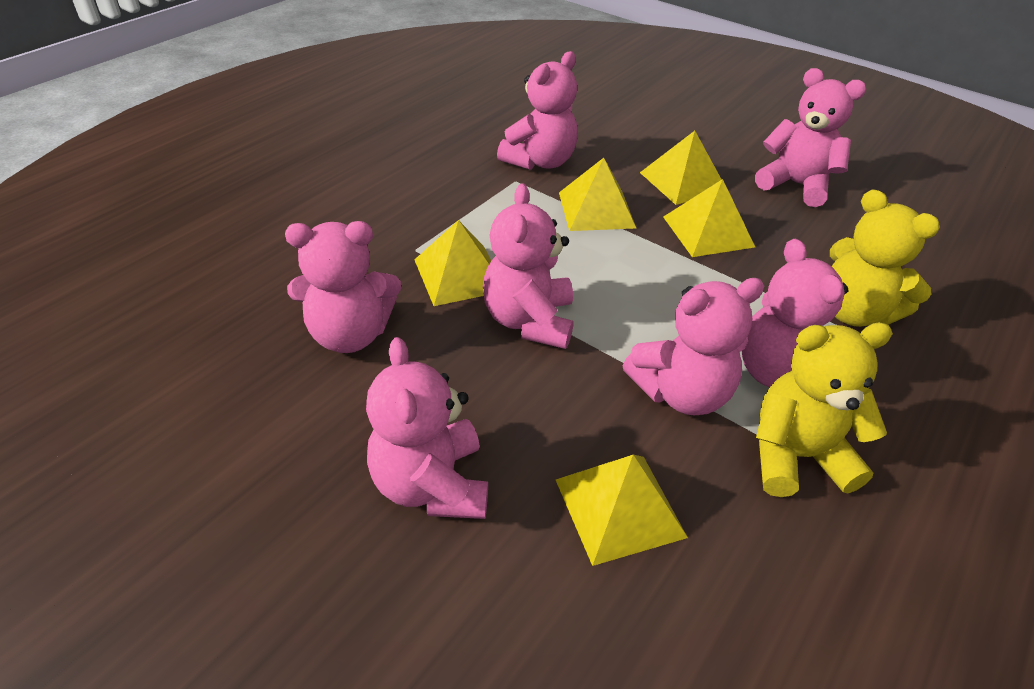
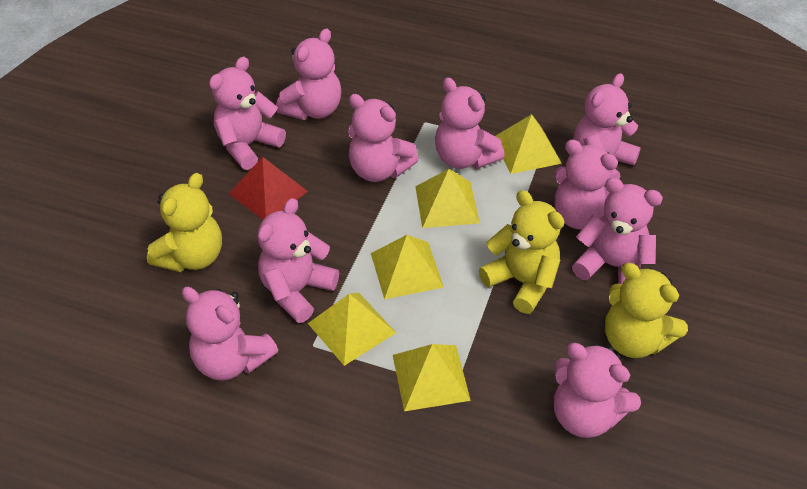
pink teddy bear: 7 -> 10
red pyramid: 0 -> 1
yellow teddy bear: 2 -> 3

